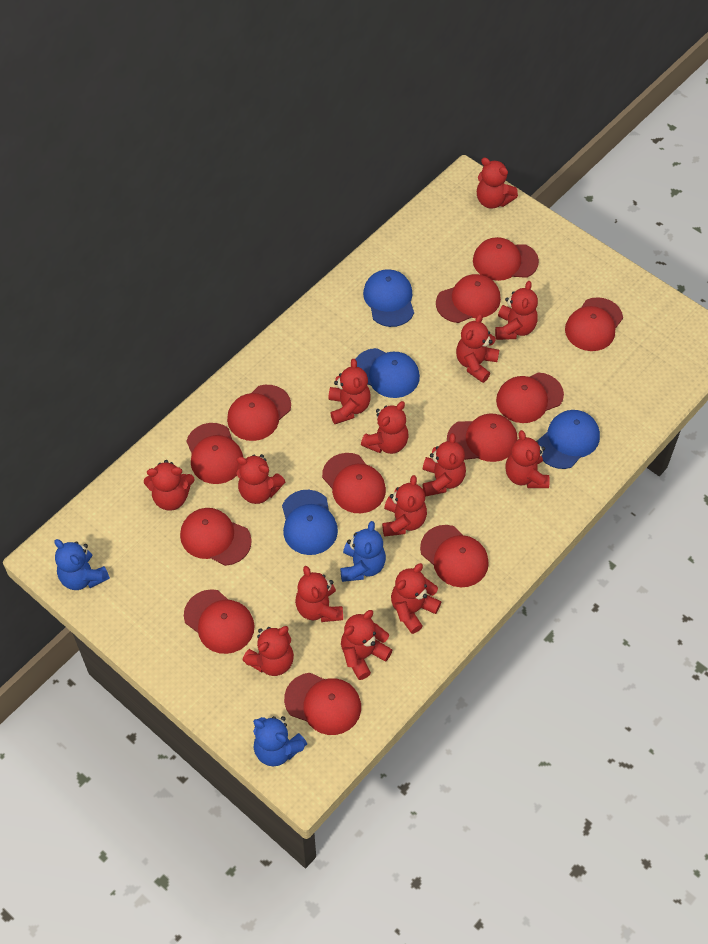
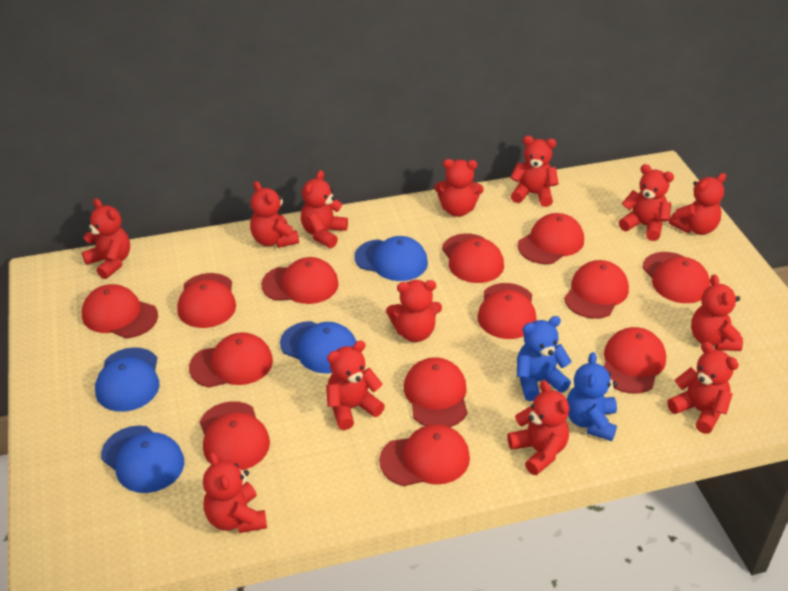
blue teddy bear: 3 -> 2
red cap: 12 -> 13
red teddy bear: 14 -> 13

